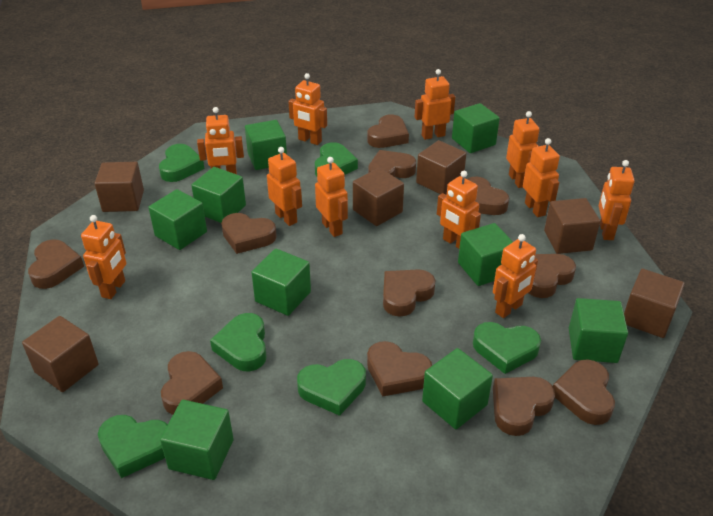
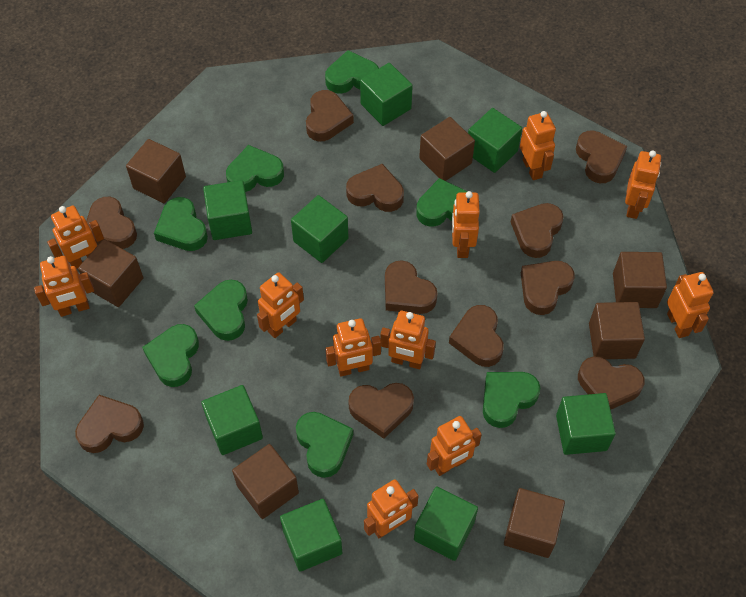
brown cube: 6 -> 7
green cube: 9 -> 8
green heart: 6 -> 8

